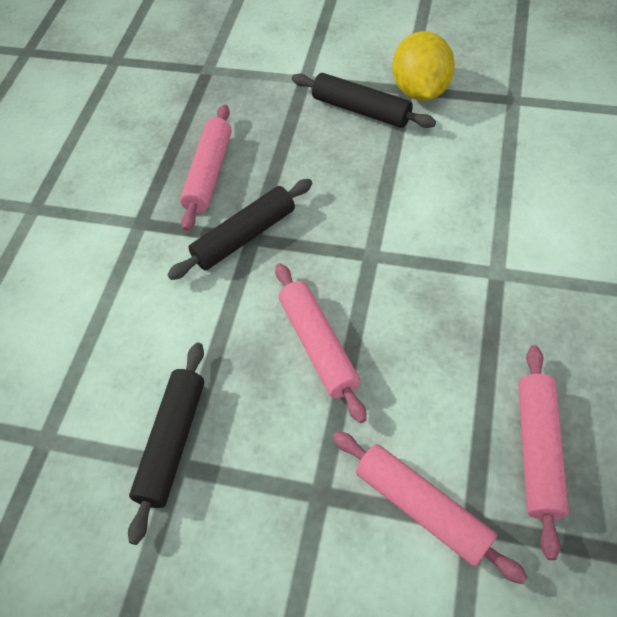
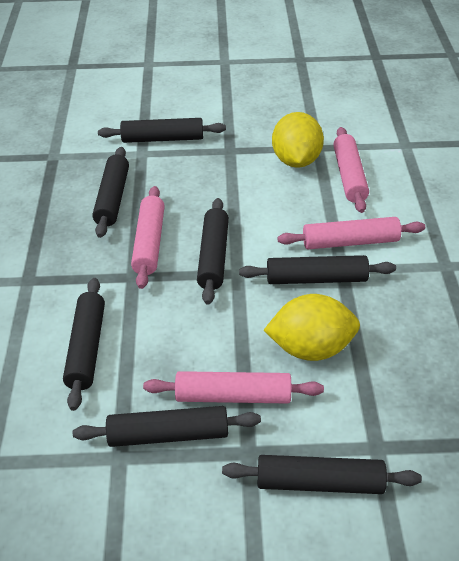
black rolling pin: 3 -> 7
yellow lemon: 1 -> 2

